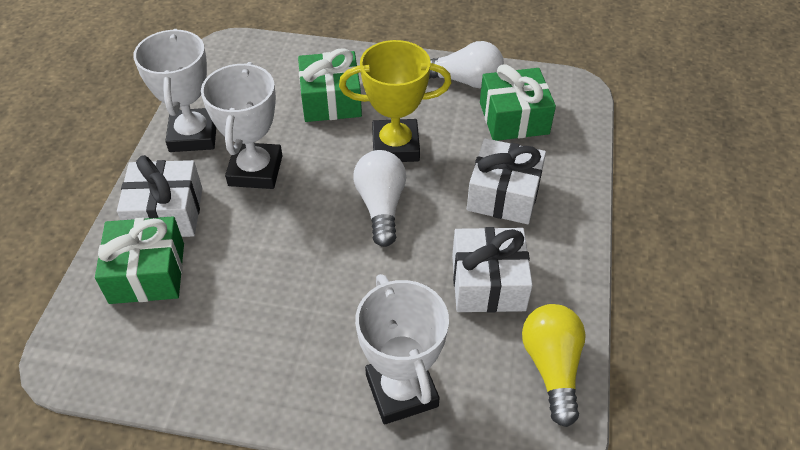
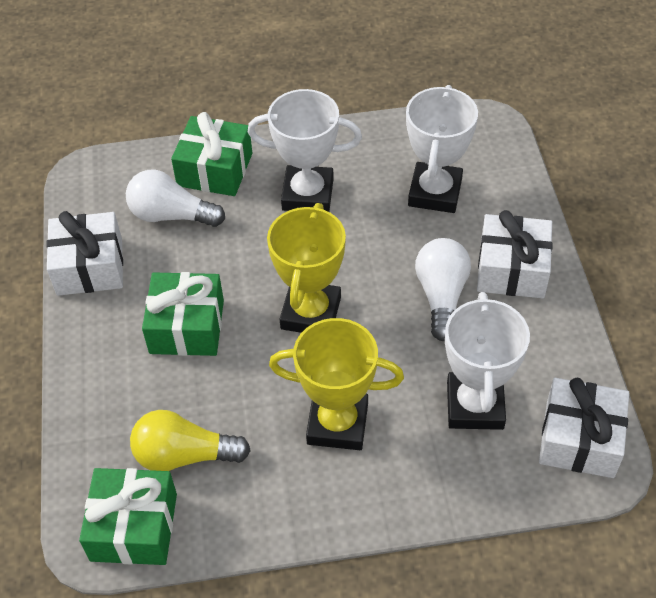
yellow trophy: 1 -> 2

